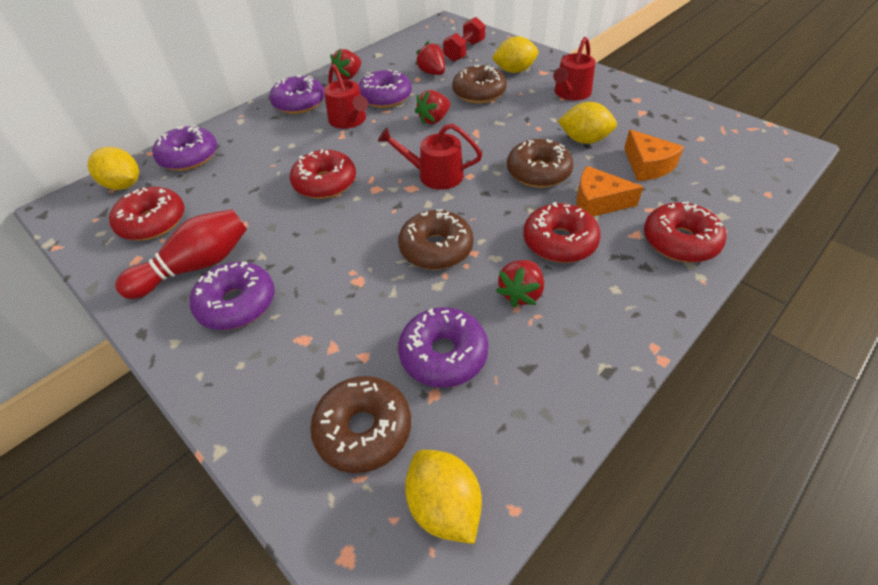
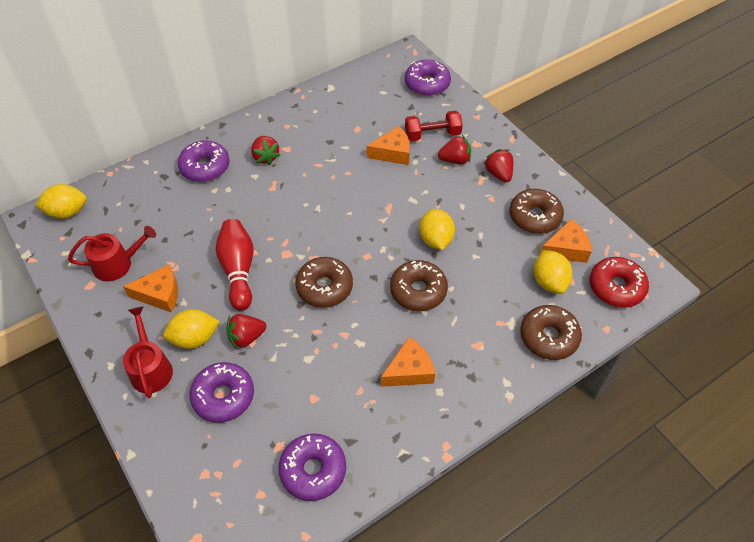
orange cheese: 2 -> 4
purple donut: 5 -> 4
red donut: 4 -> 1
red watering can: 3 -> 2

